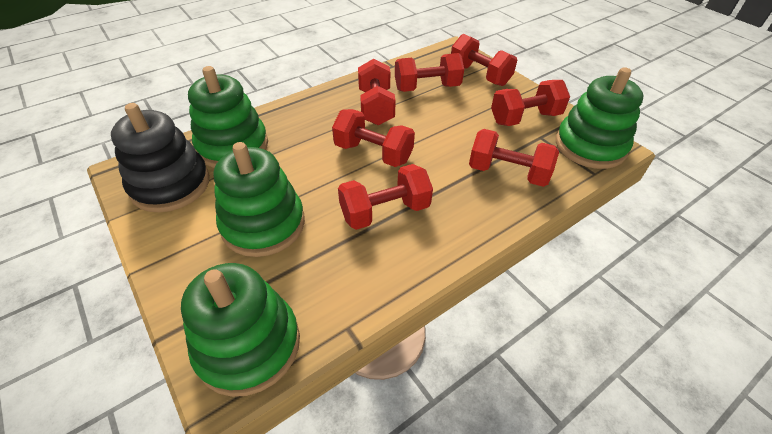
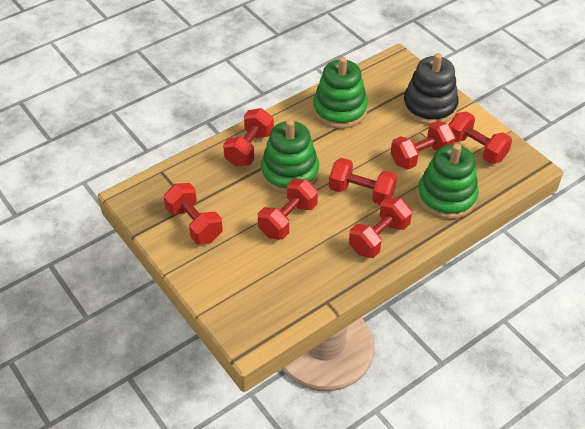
green stacking toy: 4 -> 3

